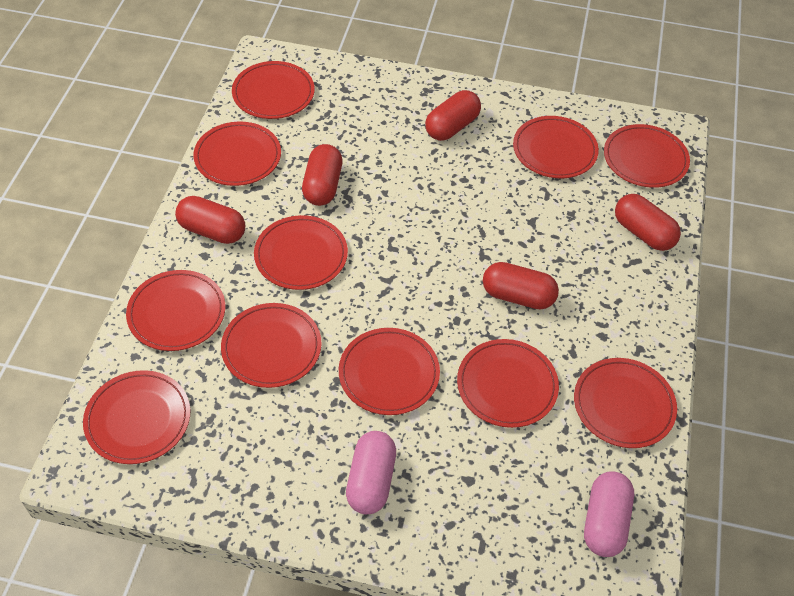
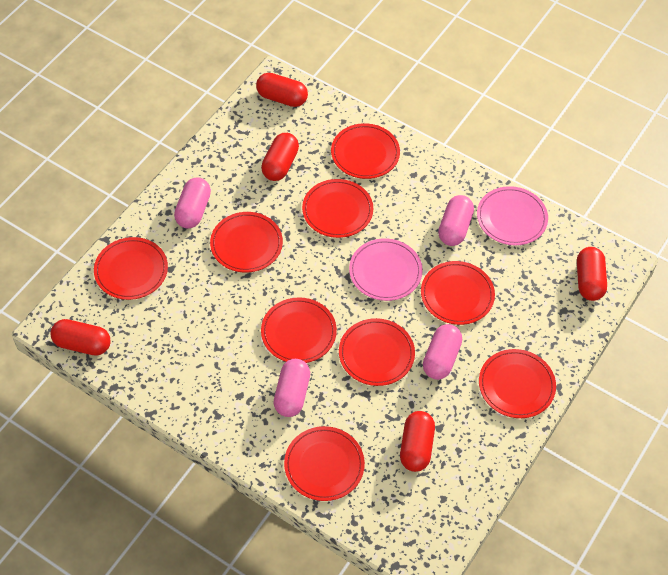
pink capsule: 2 -> 4
pink plate: 0 -> 2
red plate: 11 -> 9

